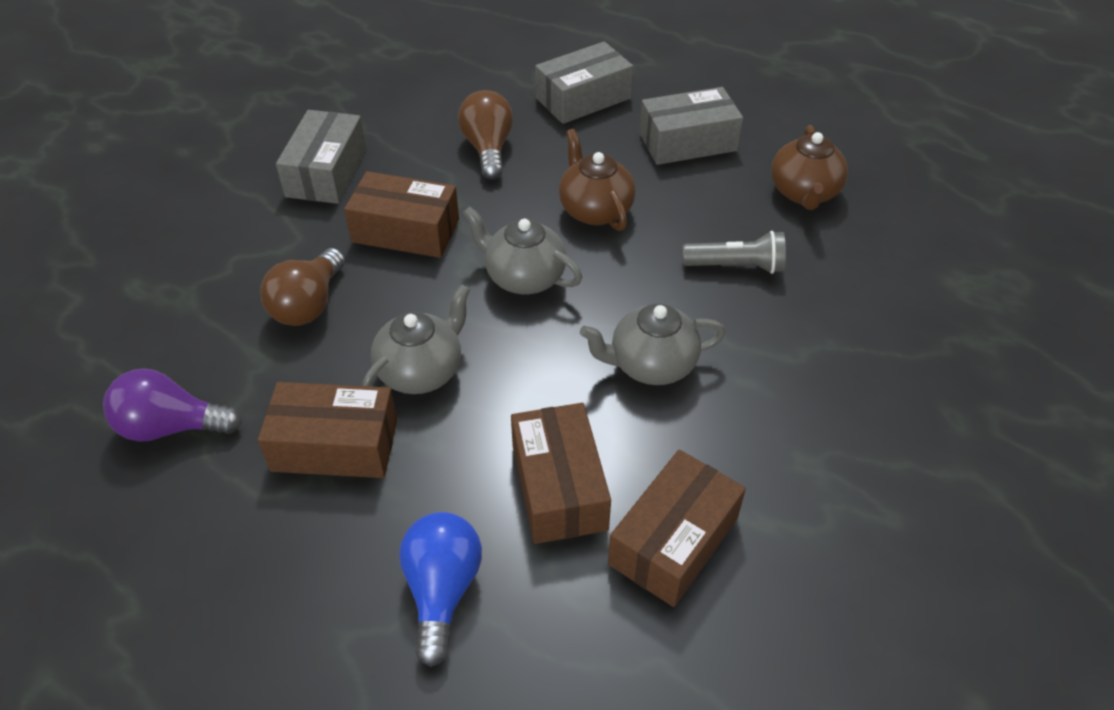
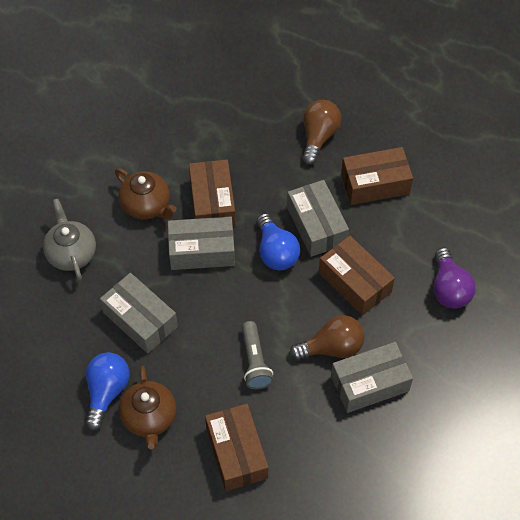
blue light bulb: 1 -> 2
grey box: 3 -> 4
grey teapot: 3 -> 1

